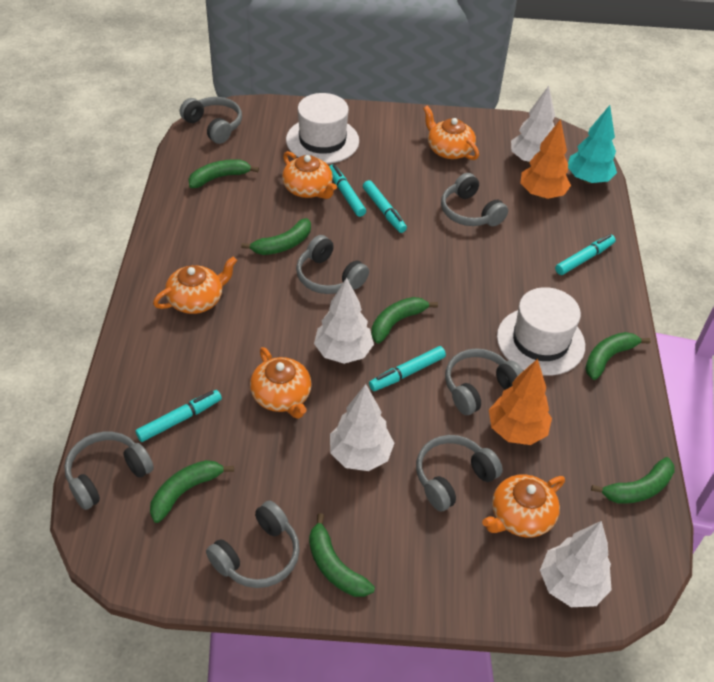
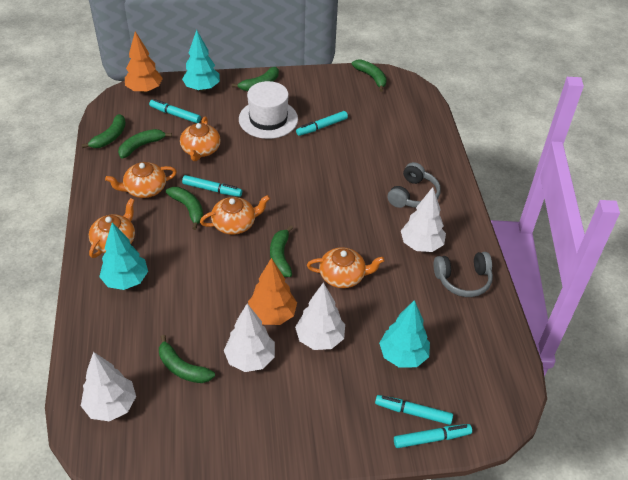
grey headphones: 7 -> 2
turquoise tree: 1 -> 3
white hat: 2 -> 1

